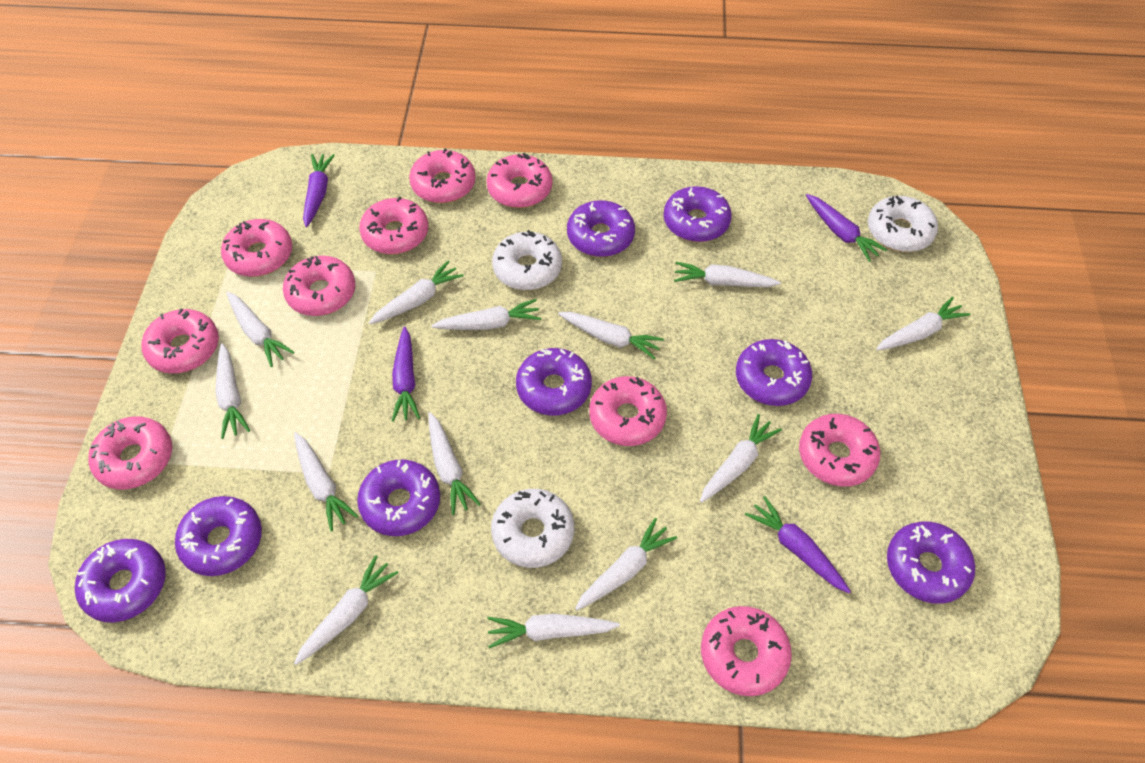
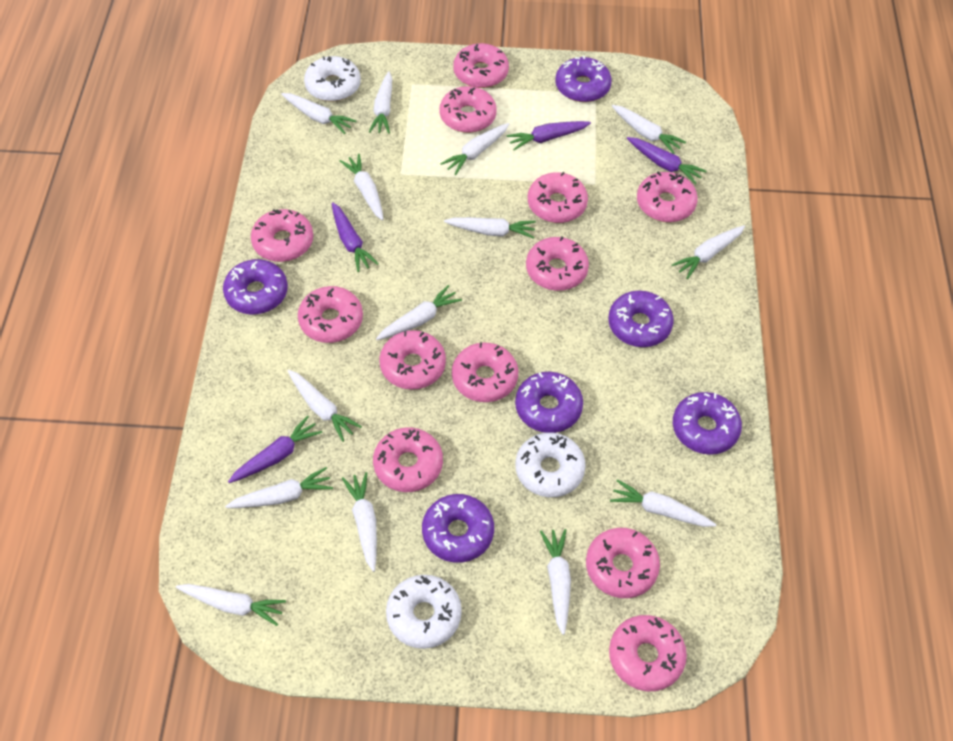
pink donut: 10 -> 12
purple donut: 8 -> 6
white carrot: 13 -> 14

